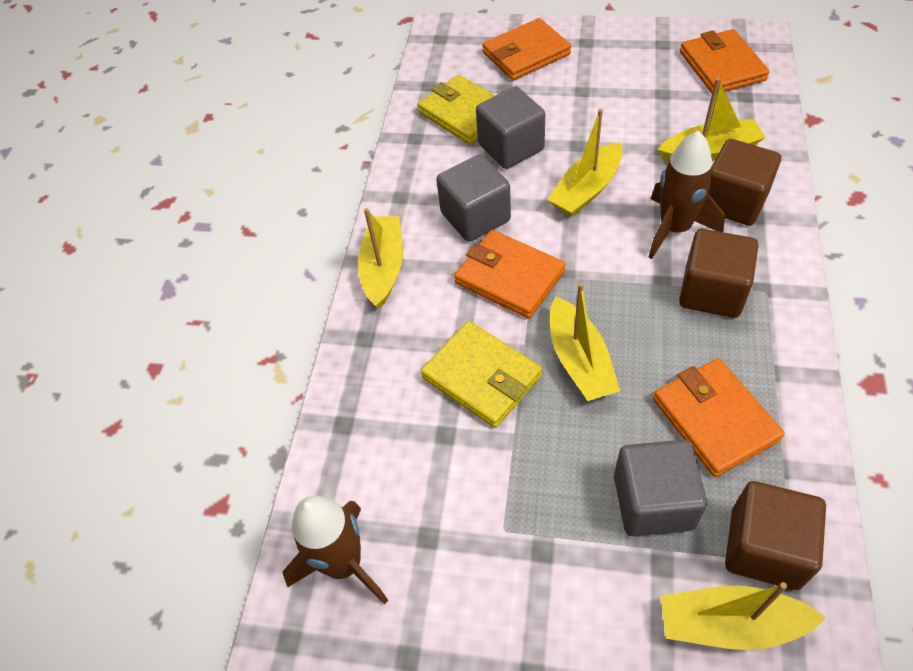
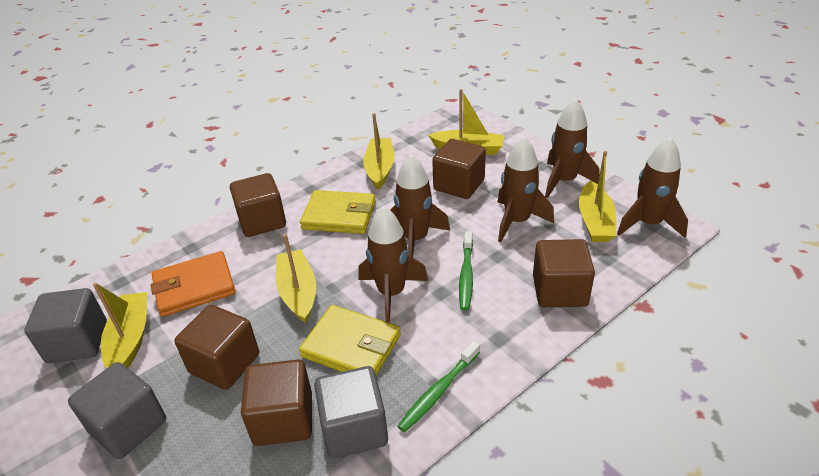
brown cube: 3 -> 5
brown rocket: 2 -> 5
green toothbrush: 0 -> 2
orange wallet: 4 -> 1

